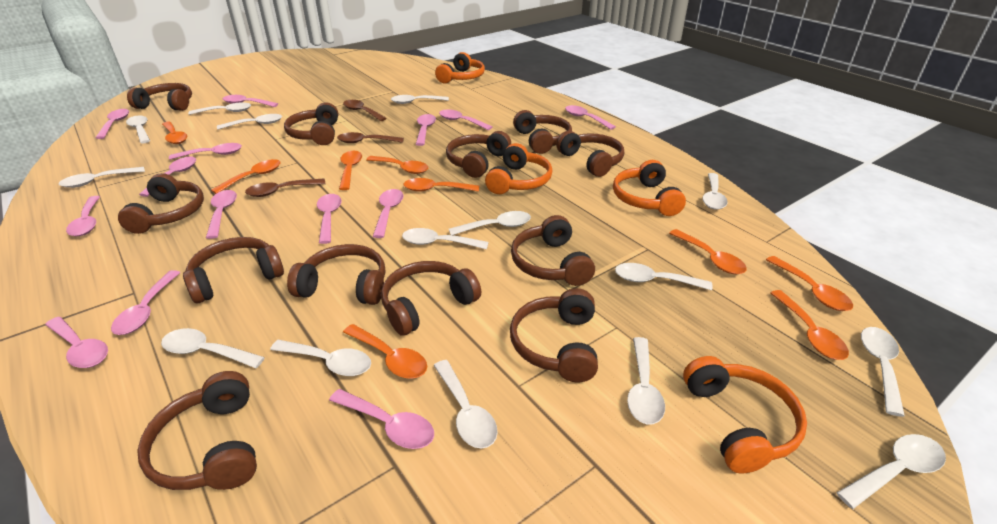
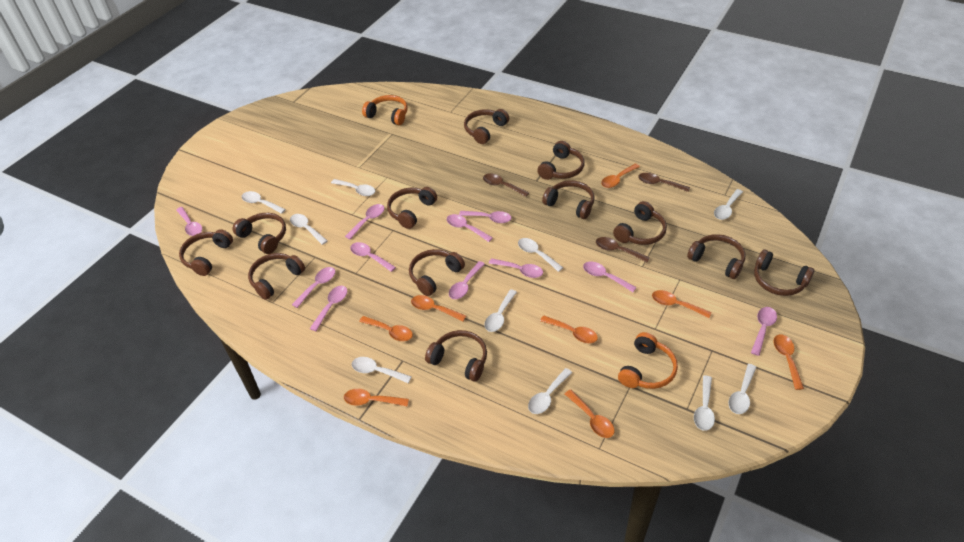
orange headphones: 4 -> 2
orange spoon: 9 -> 8
pink spoon: 14 -> 11
white spoon: 15 -> 10

